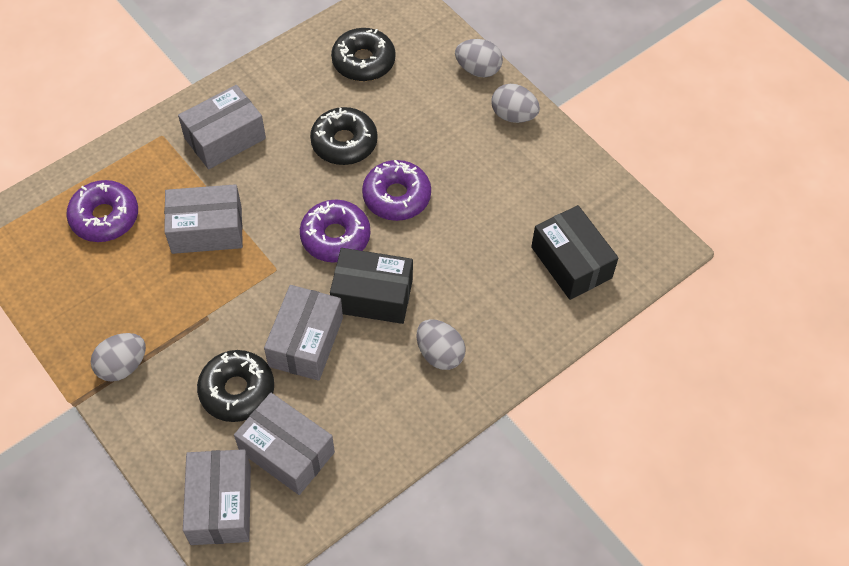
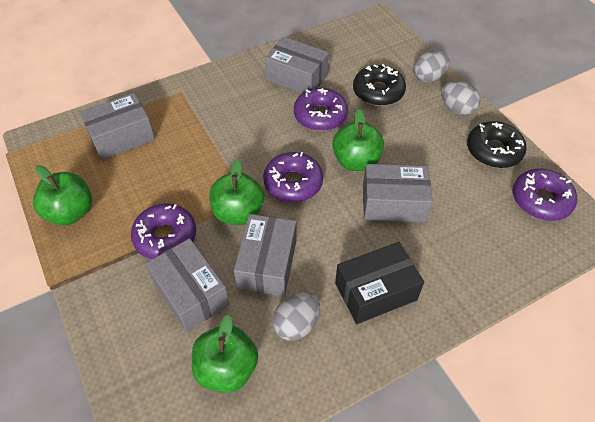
black box: 2 -> 1
black donut: 3 -> 2
green apple: 0 -> 4
grey egg: 4 -> 3
purple donut: 3 -> 4

